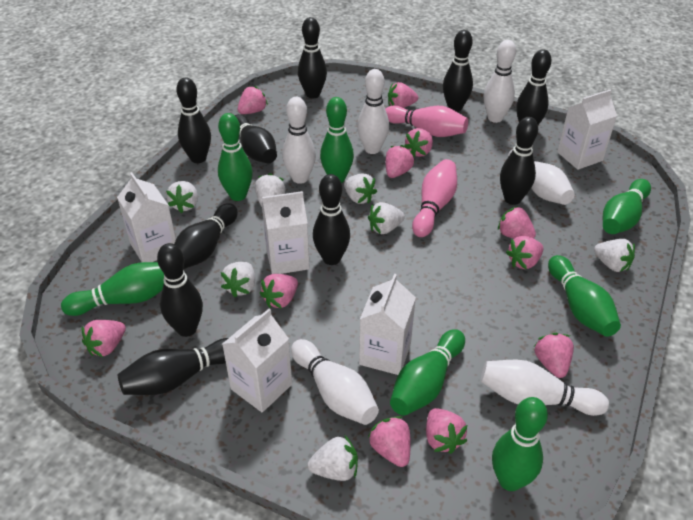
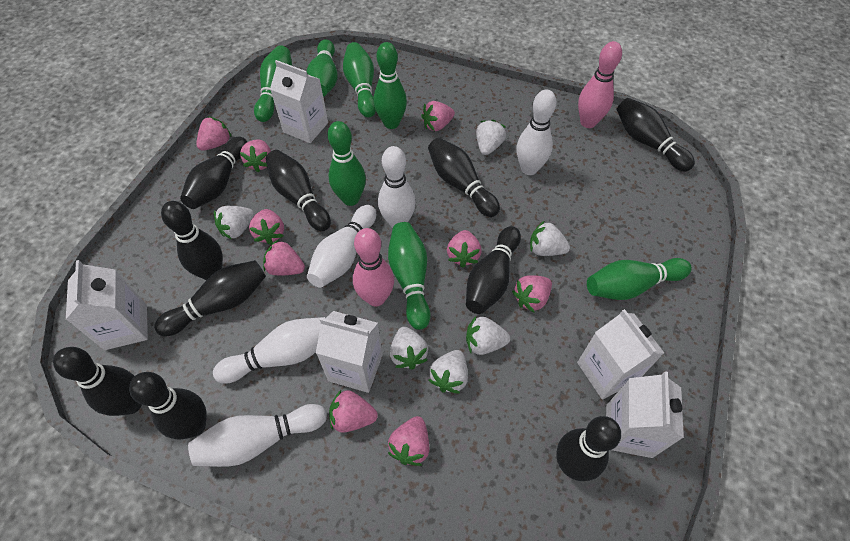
pink strawberry: 11 -> 9
white bowling pin: 6 -> 5
white strawberry: 7 -> 6

